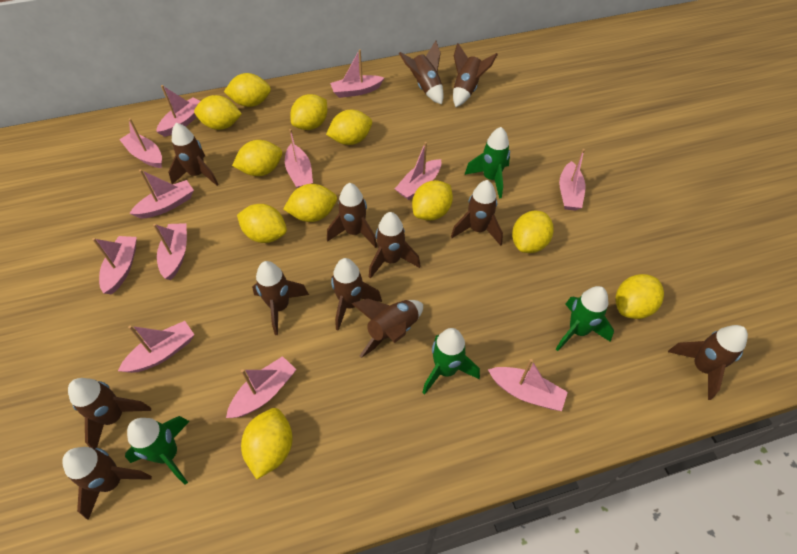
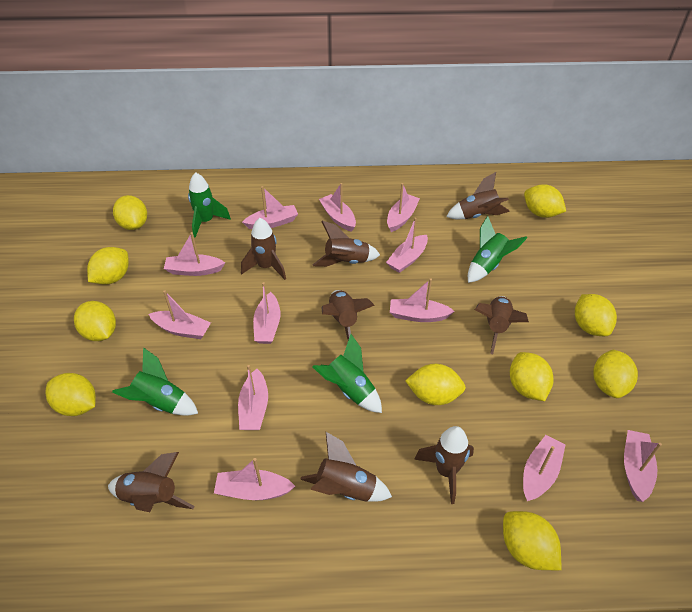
brown rocket: 12 -> 8
yellow lemon: 11 -> 10

